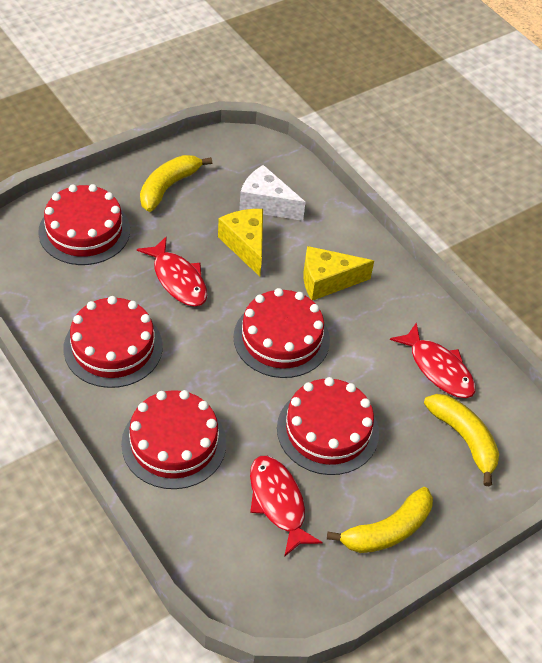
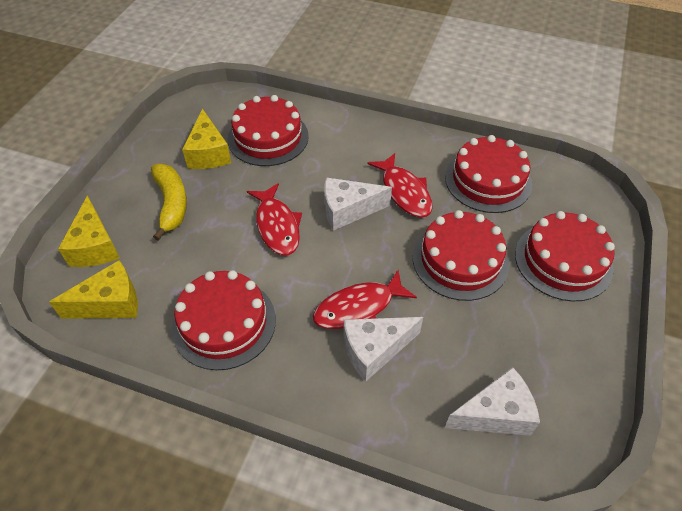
white cheese: 1 -> 3
yellow banana: 3 -> 1
yellow cheese: 2 -> 3

